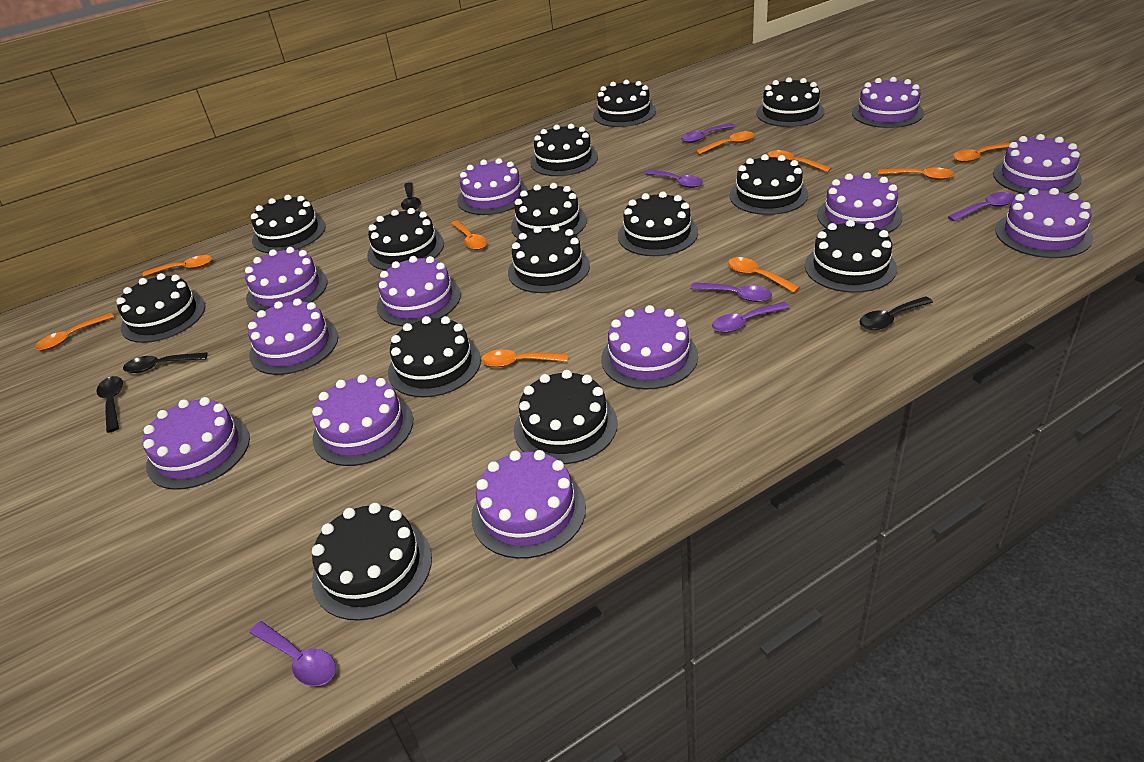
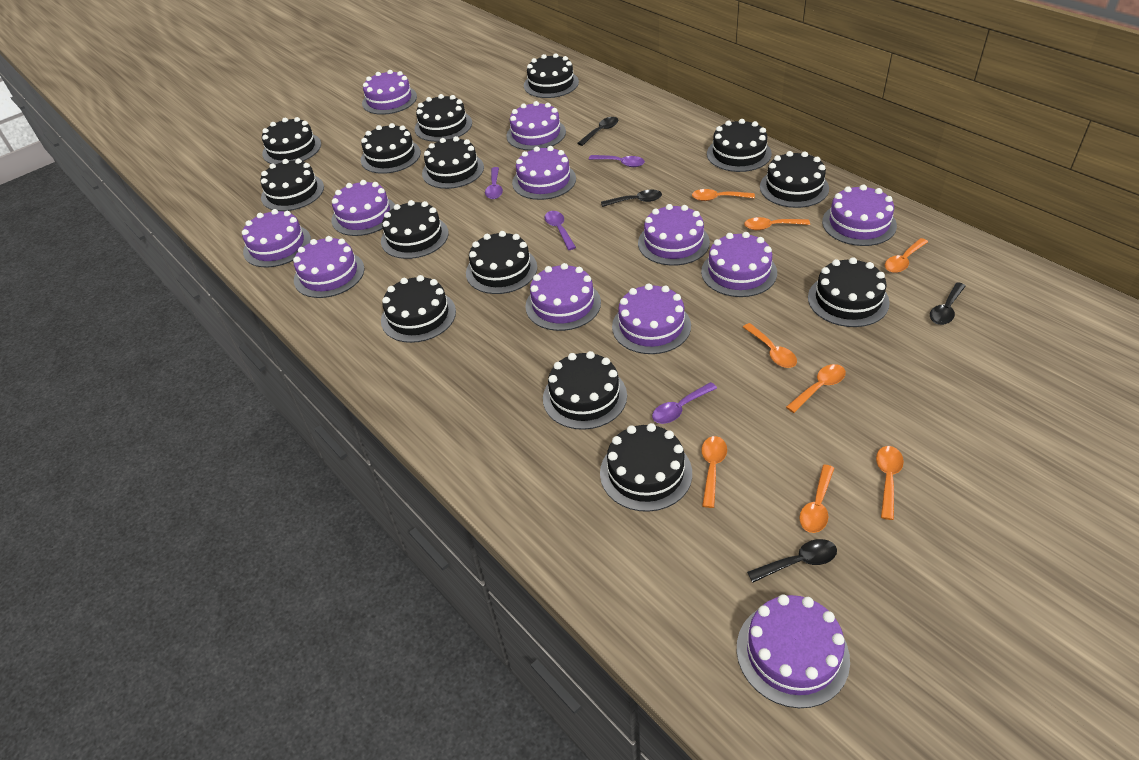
orange spoon: 9 -> 8
purple spoon: 6 -> 4

